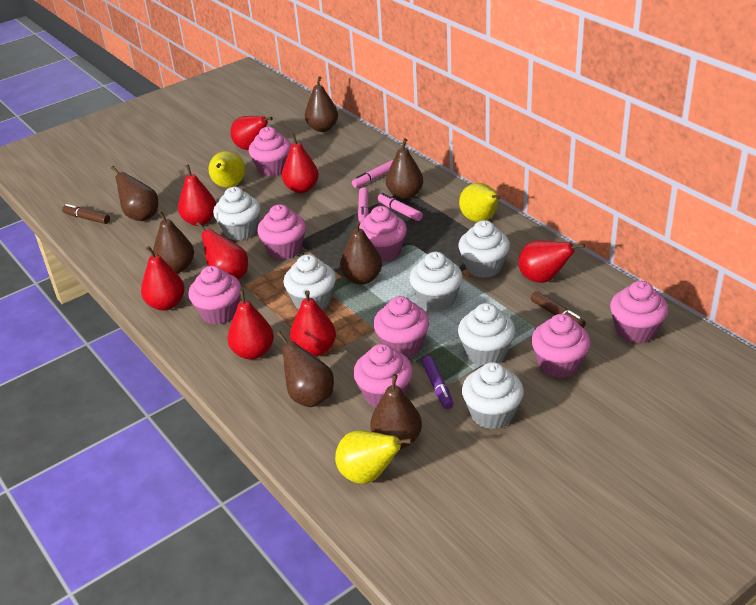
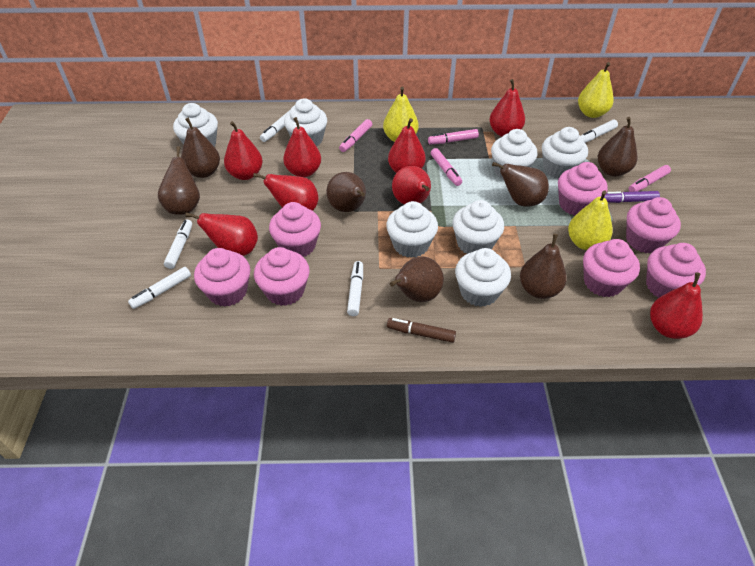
brown marker: 2 -> 1
pink cupcake: 8 -> 7
pink marker: 3 -> 4
white cupcake: 6 -> 7
white marker: 0 -> 5

